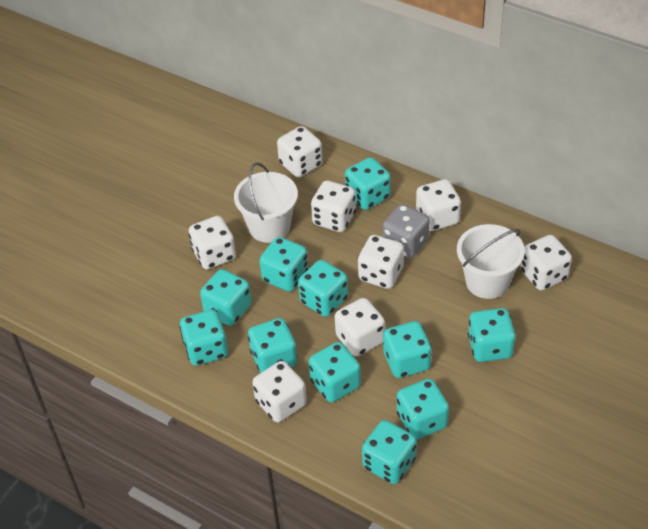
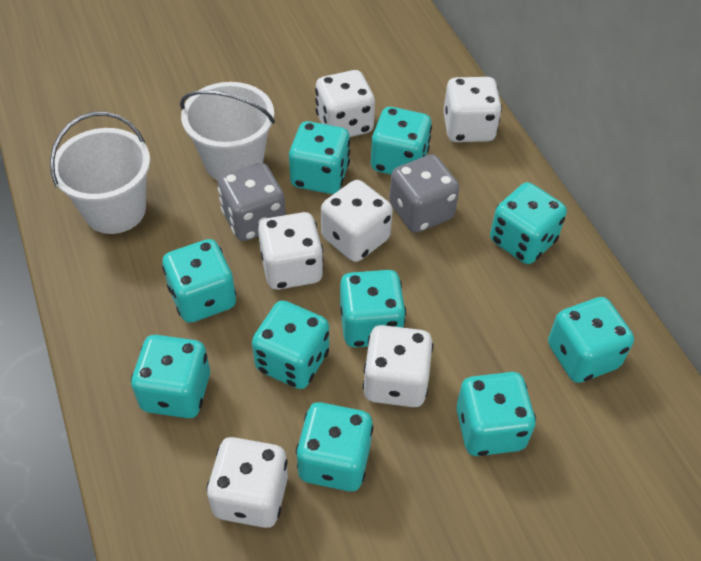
grey dice: 1 -> 2
turquoise dice: 11 -> 10
white dice: 8 -> 6

